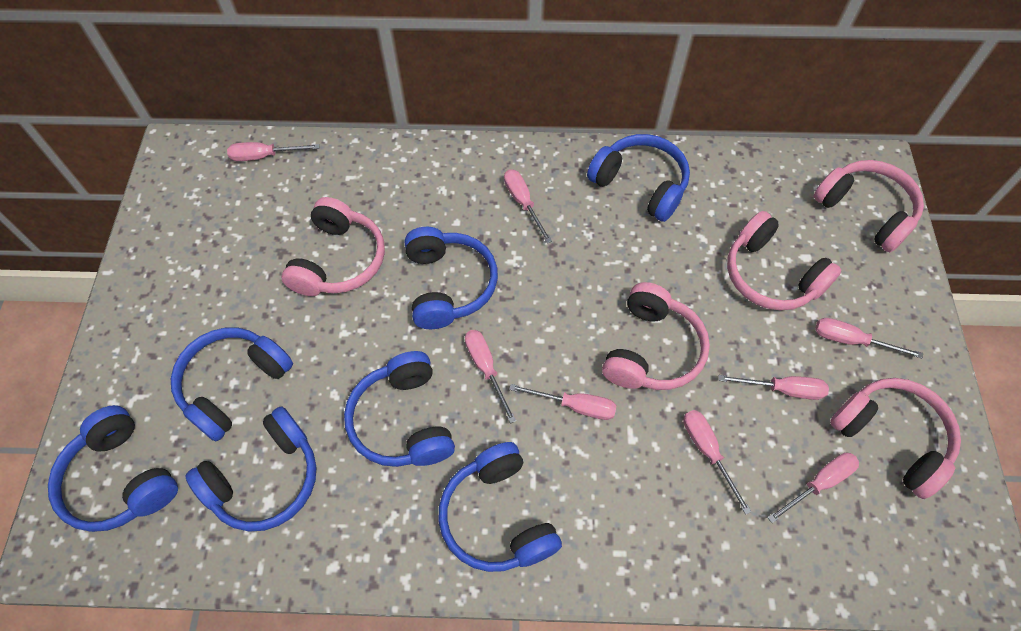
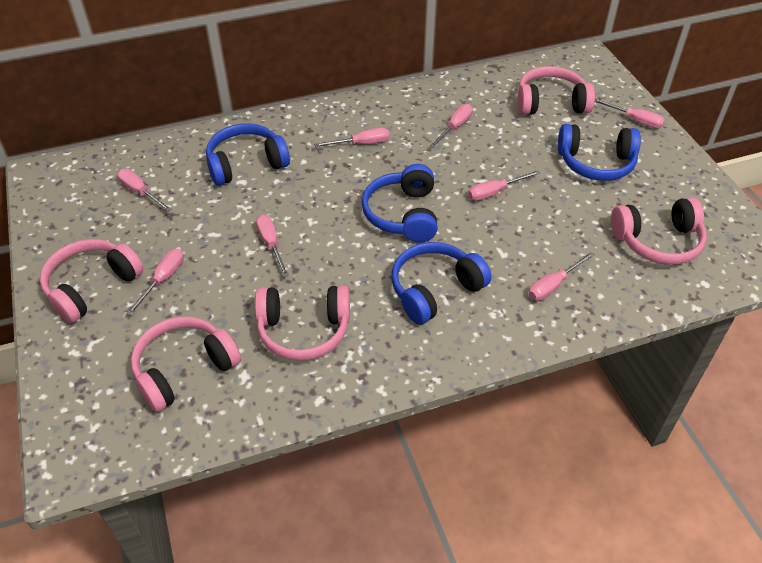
blue headphones: 7 -> 4

